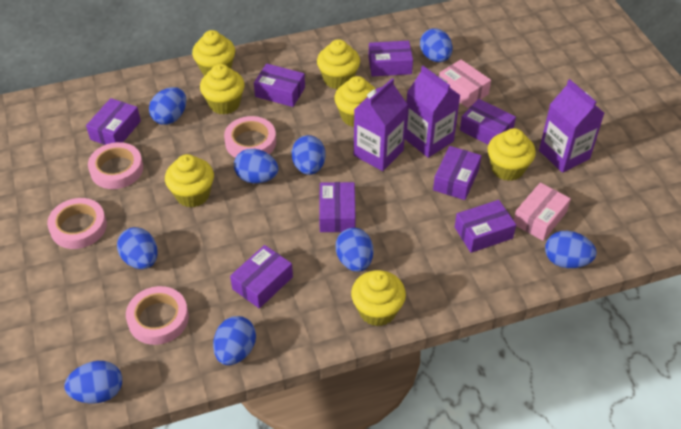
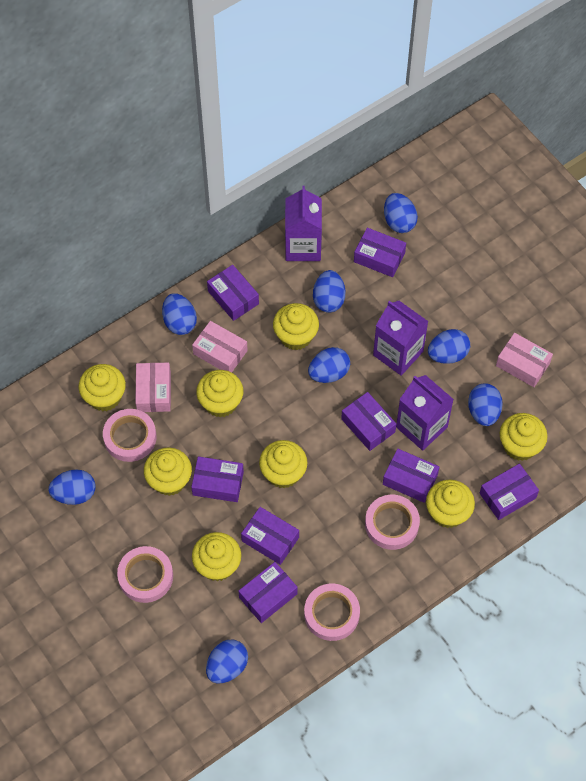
blue egg: 9 -> 8
pink box: 2 -> 3
yellow cupcake: 7 -> 8

